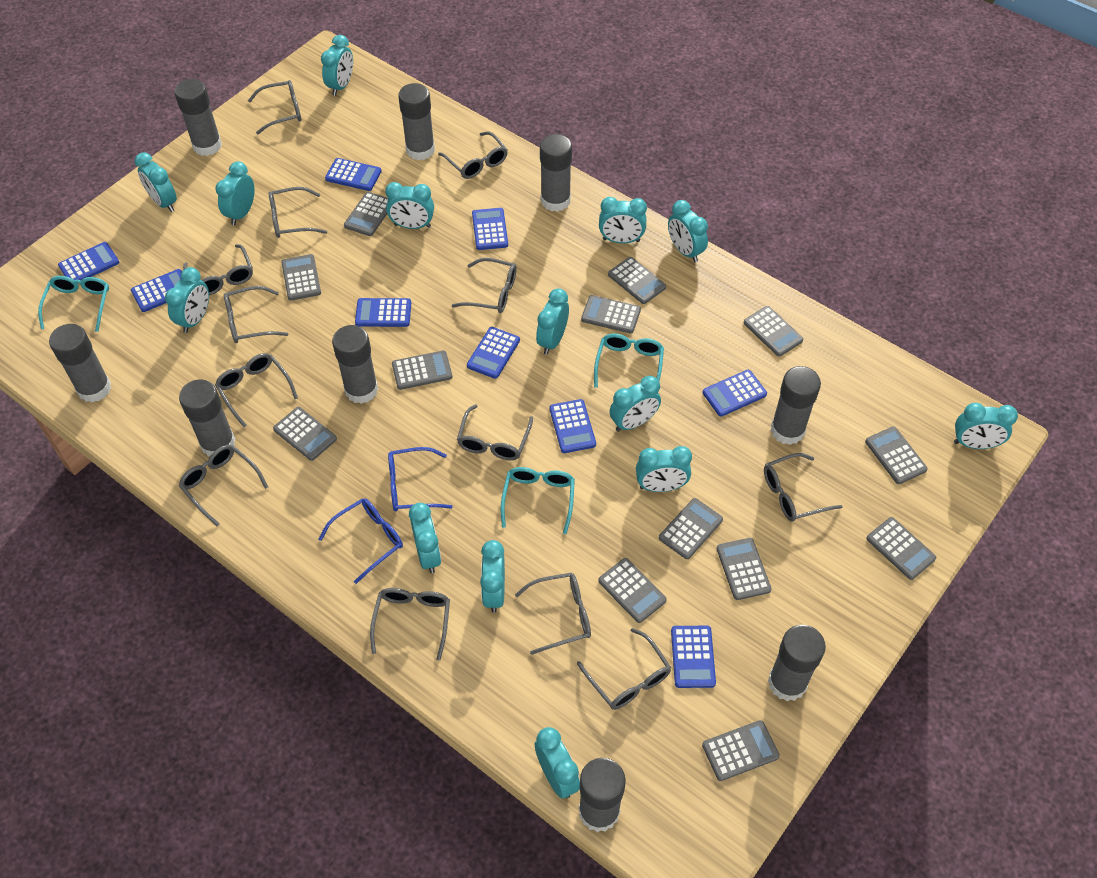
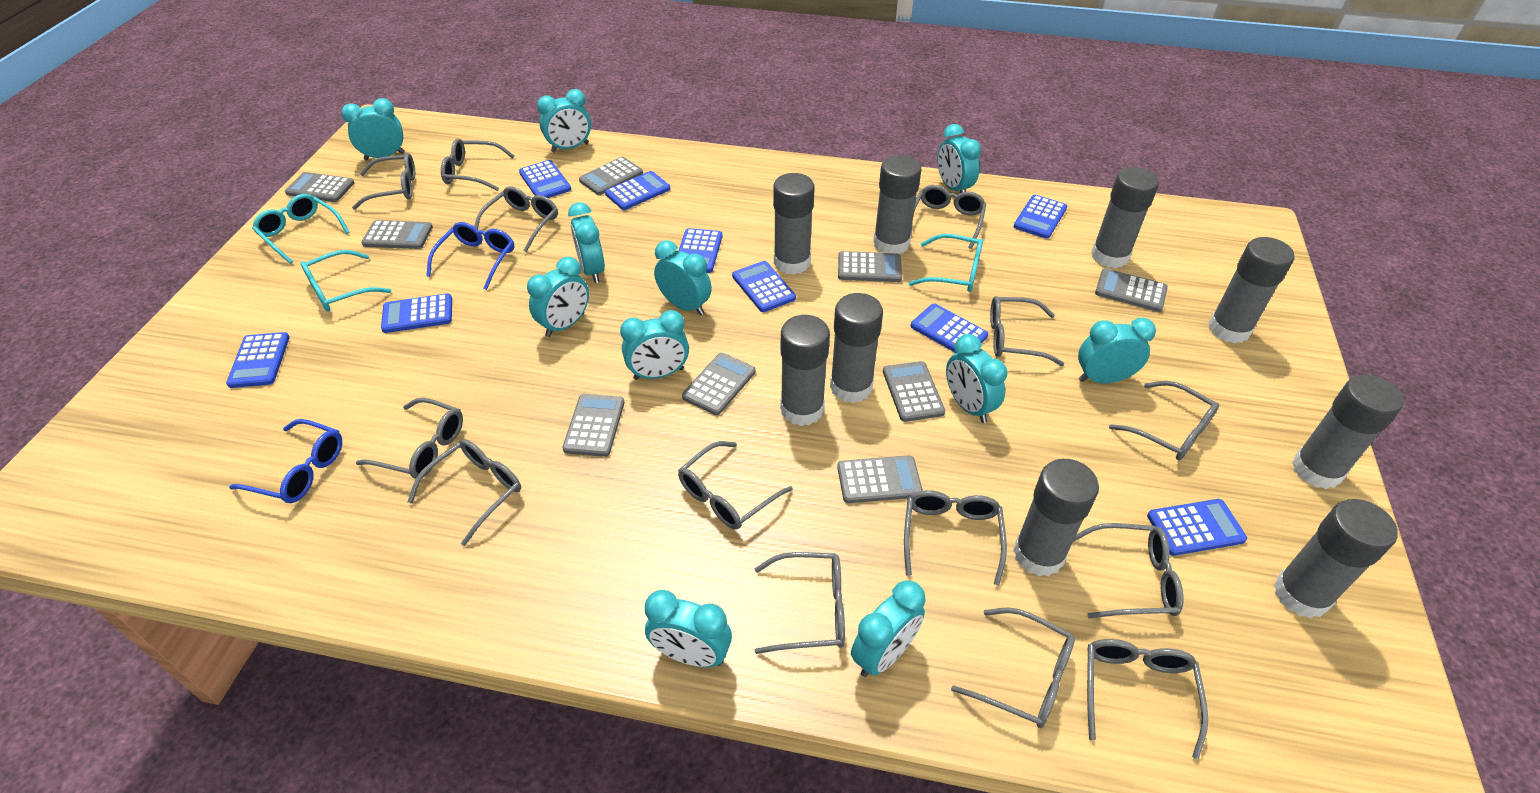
grey calculator: 13 -> 9
grey glasses: 13 -> 14
turquoise clock: 14 -> 11

